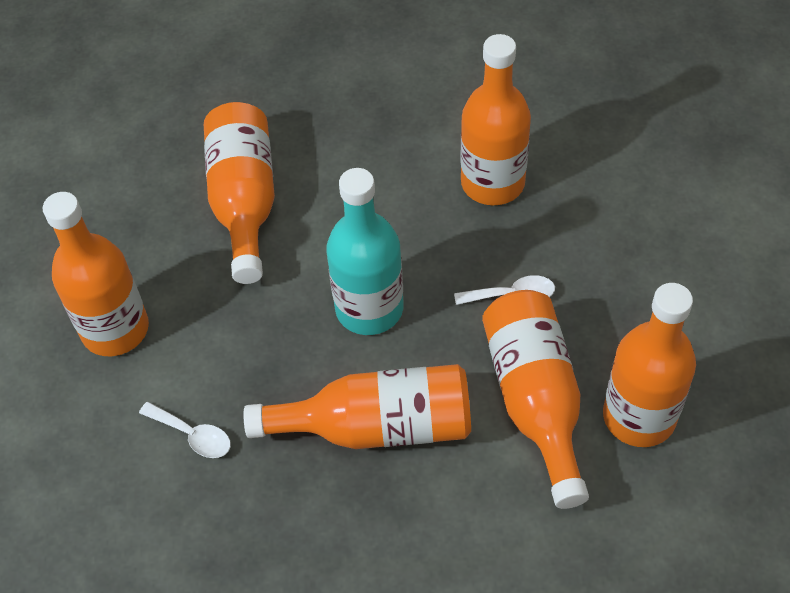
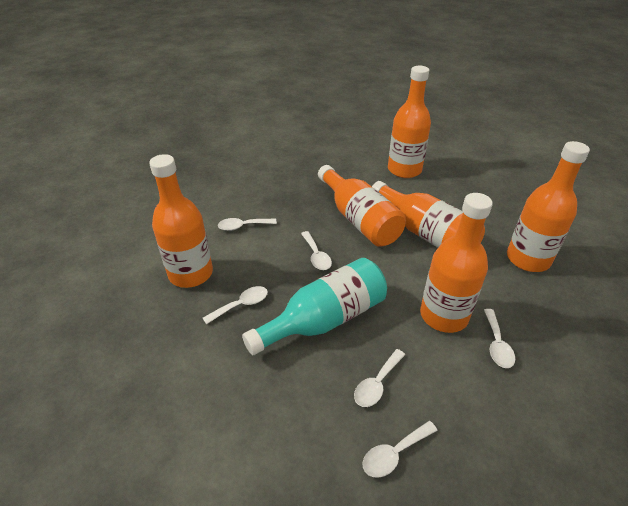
white spoon: 2 -> 6

